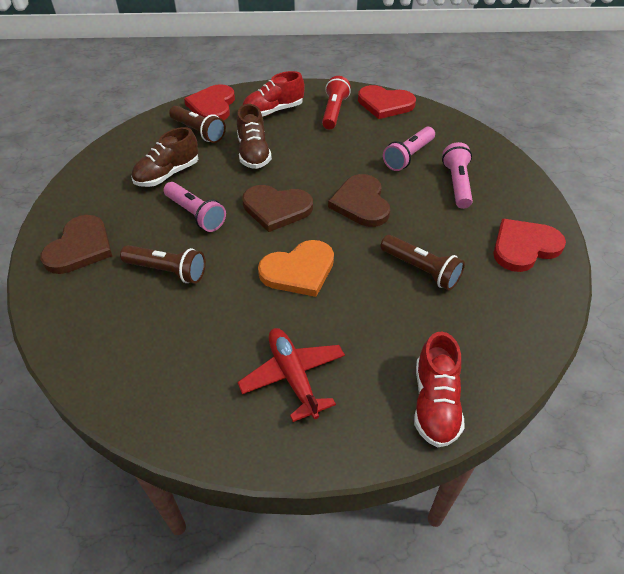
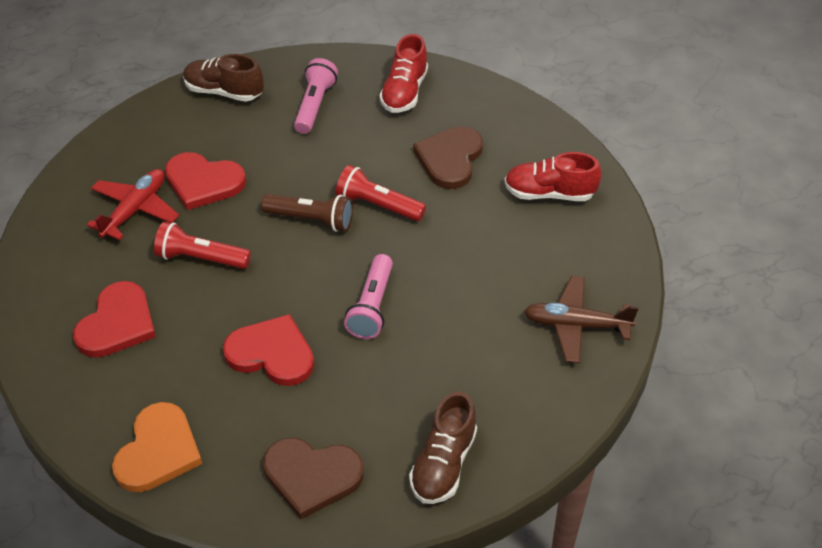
brown flashlight: 3 -> 1
brown heart: 3 -> 2
brown plane: 0 -> 1
pink flashlight: 3 -> 2
red flashlight: 1 -> 2

